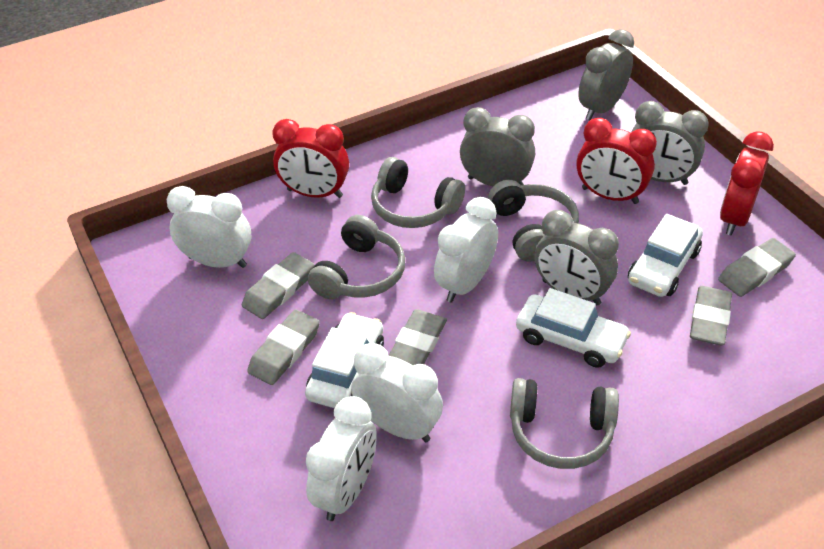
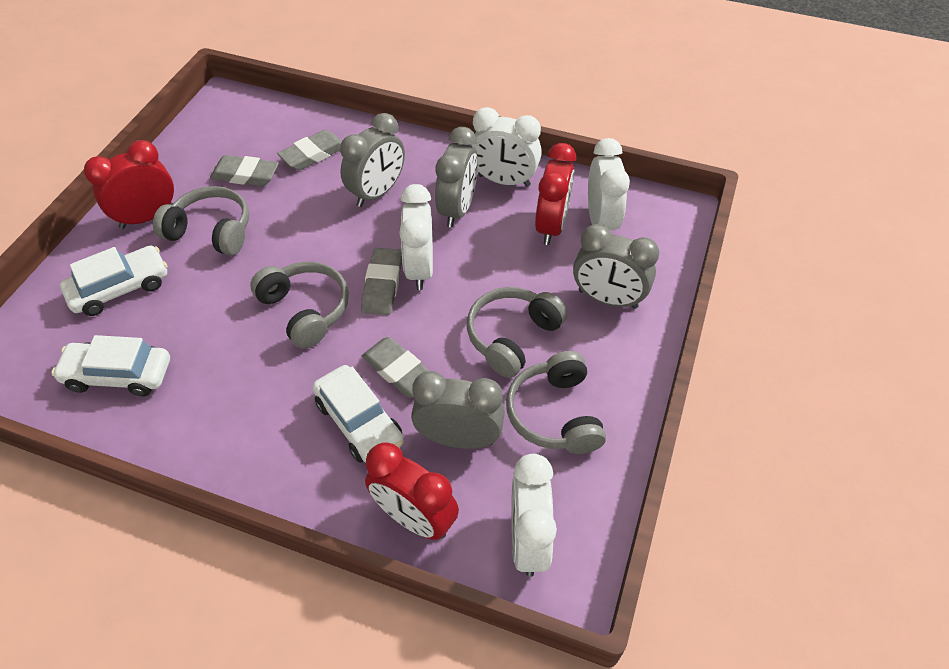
grey eraser: 5 -> 4

